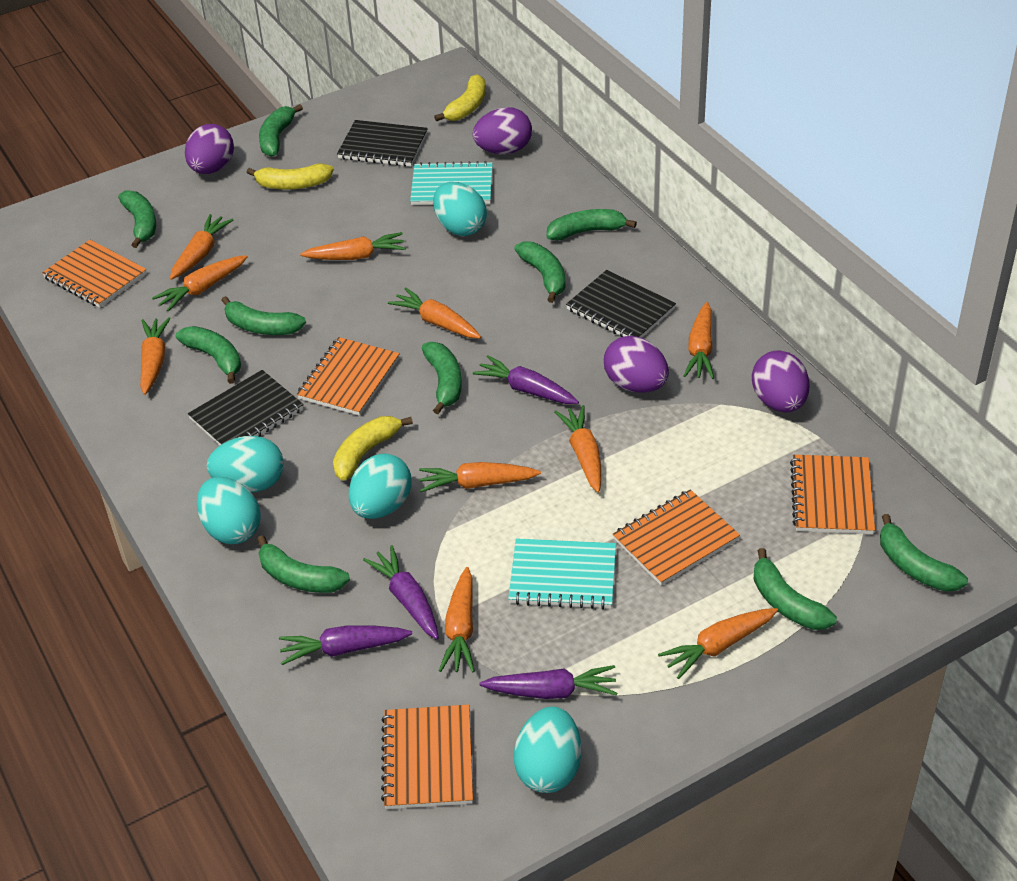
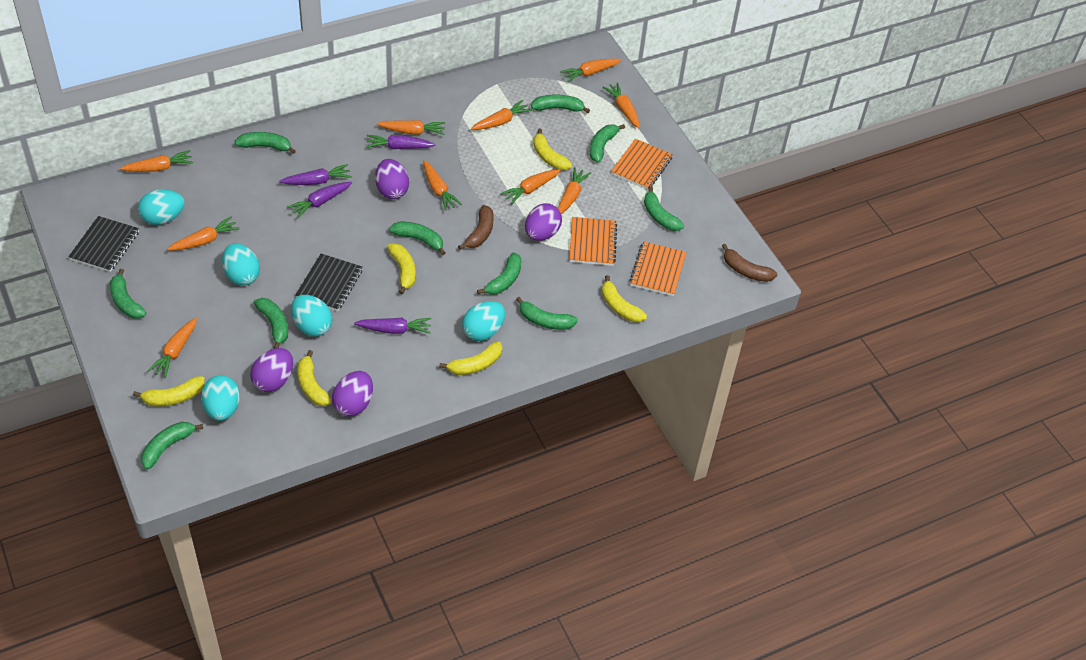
black notebook: 3 -> 2
brown banana: 0 -> 2
orange notebook: 5 -> 3
turquoise notebook: 2 -> 0
yellow banana: 3 -> 6

